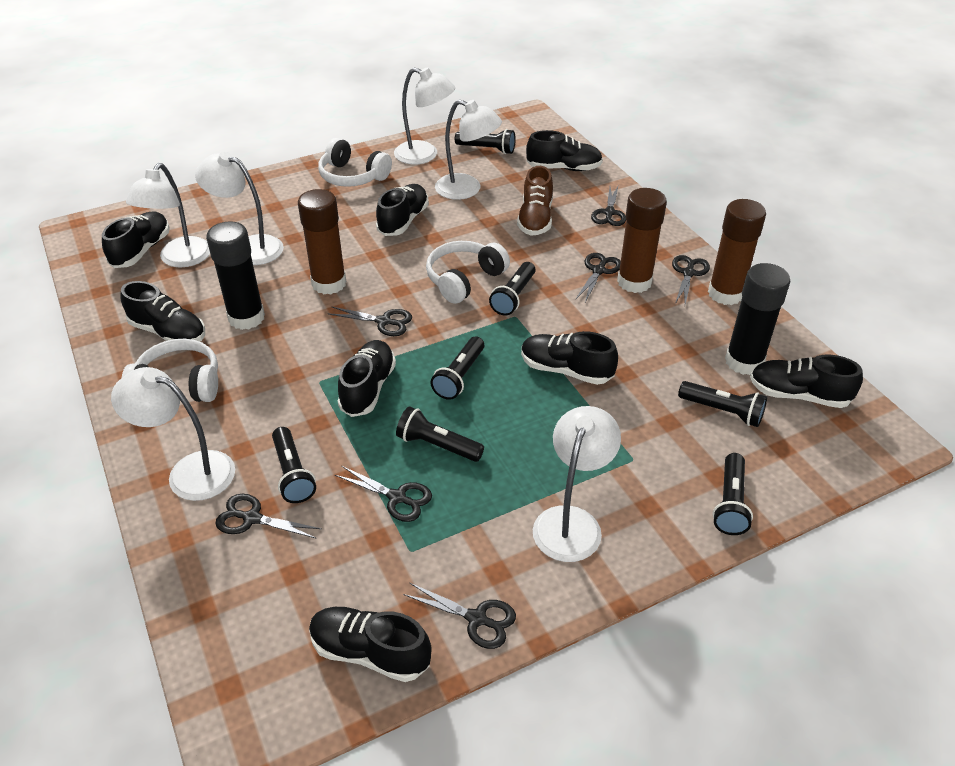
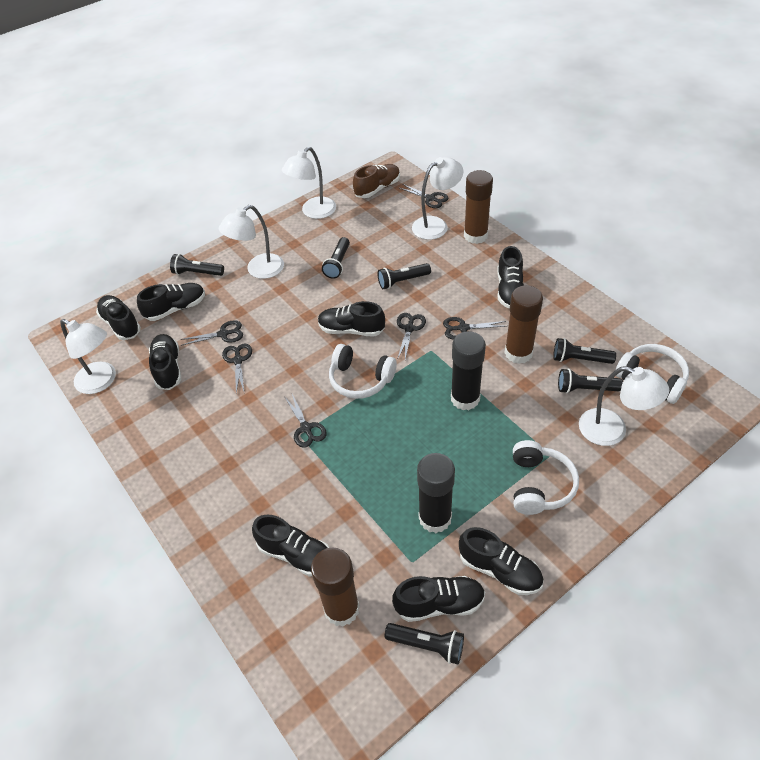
black flashlight: 7 -> 6
black scissors: 7 -> 6
white lamp: 6 -> 5

